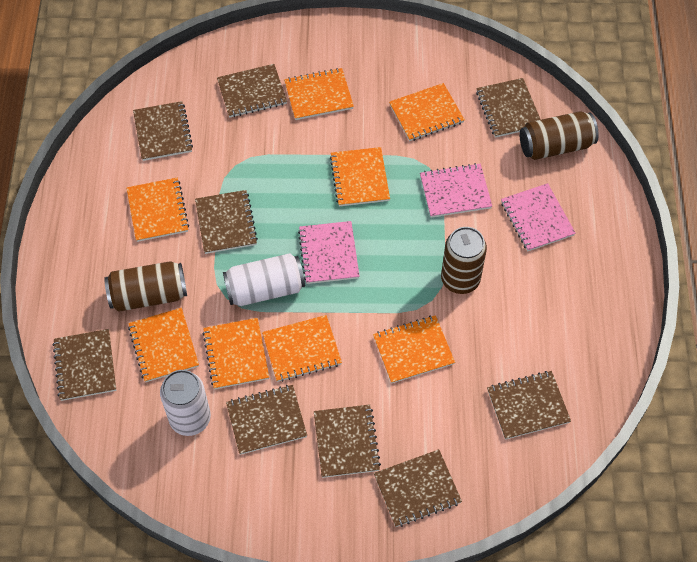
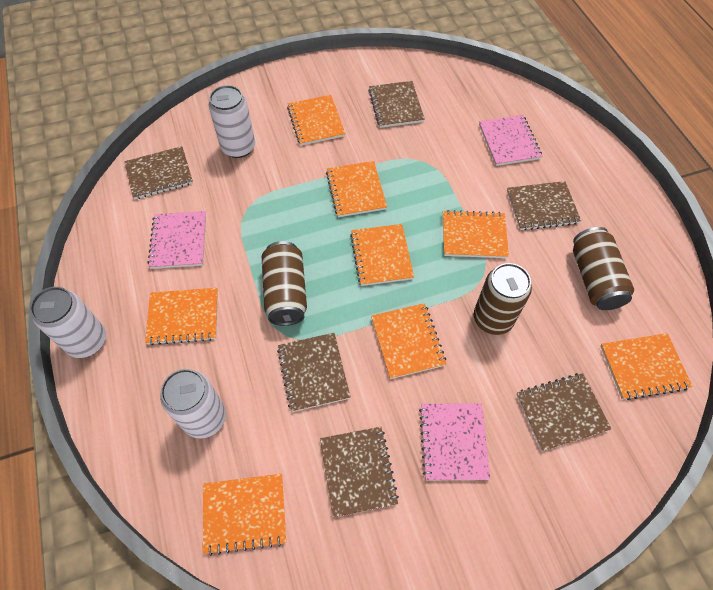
brown notebook: 9 -> 6
white can: 2 -> 3

